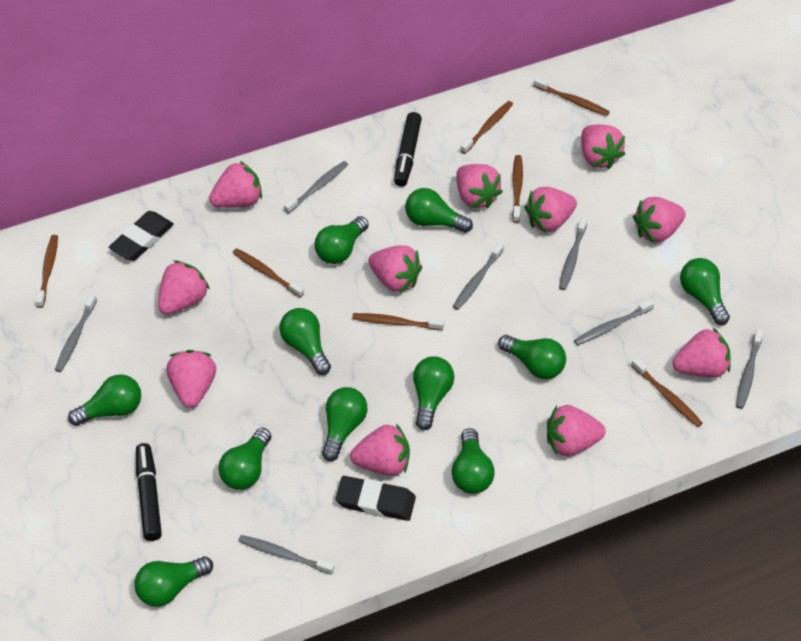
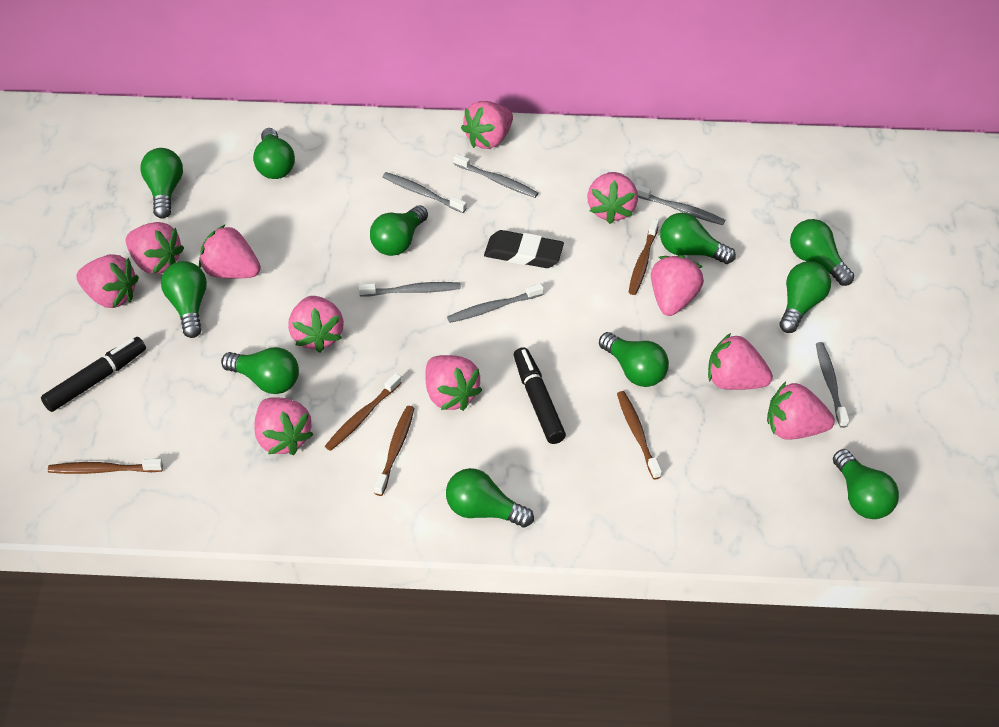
black eraser: 2 -> 1
brown toothbrush: 7 -> 5
grey toothbrush: 7 -> 6

